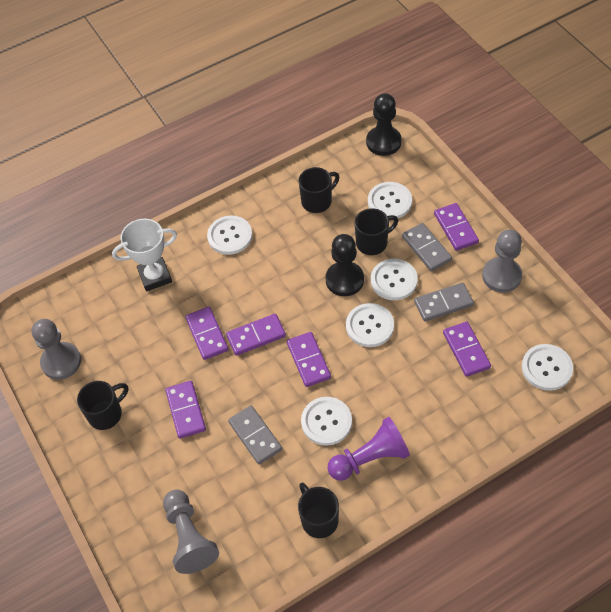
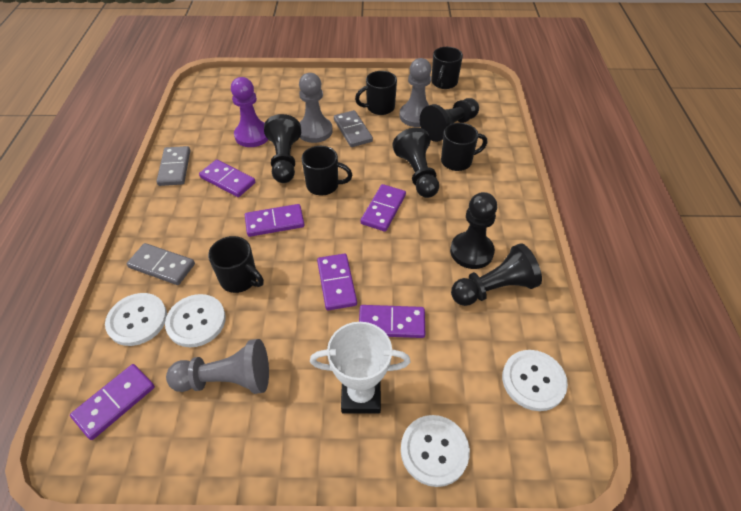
black mug: 4 -> 5
black pawn: 2 -> 5
white button: 6 -> 4

